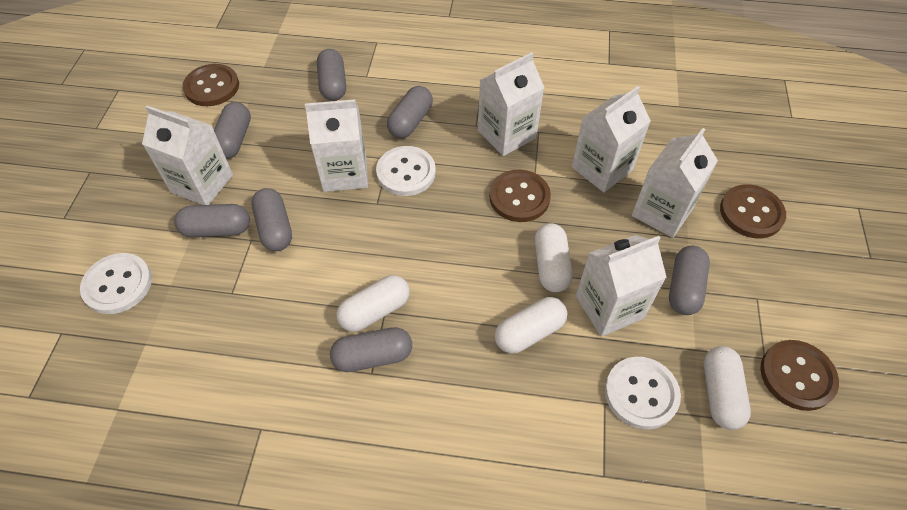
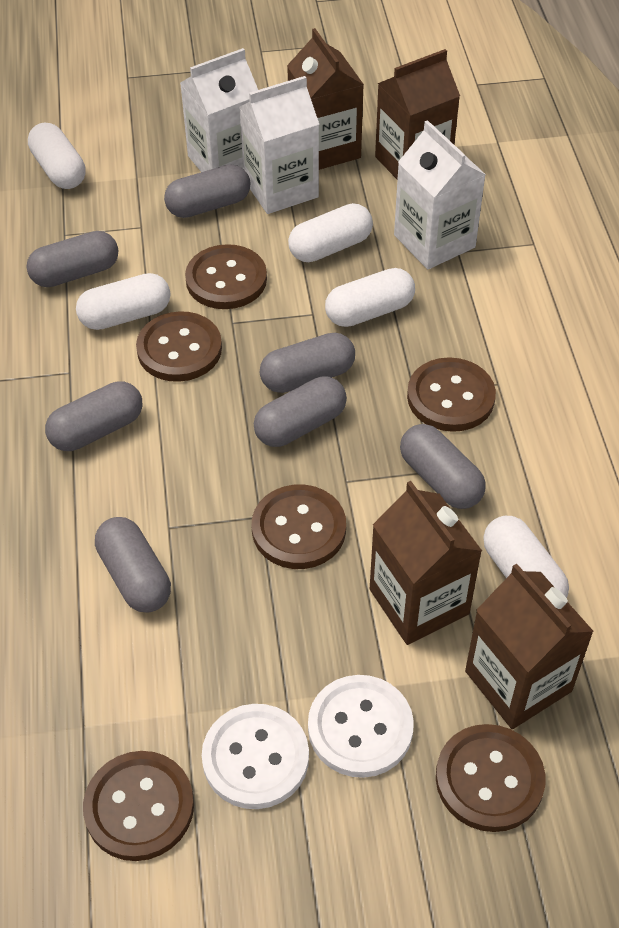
brown button: 4 -> 6
brown carton: 0 -> 4
white button: 3 -> 2
white capsule: 4 -> 5
white carton: 6 -> 3

